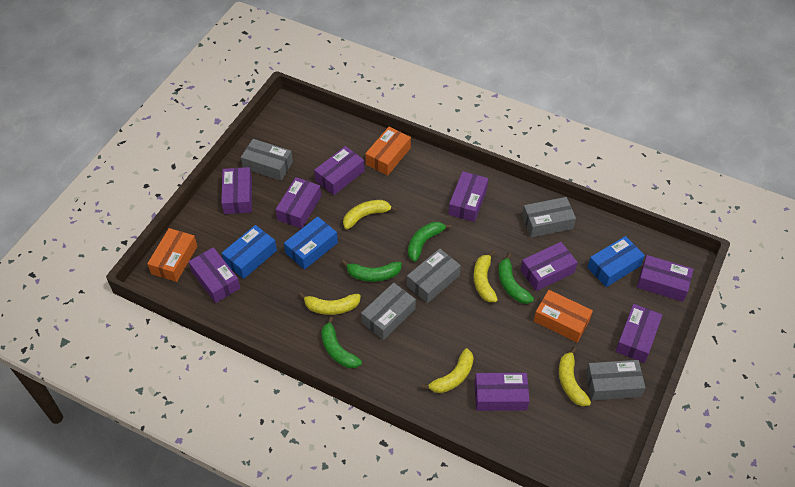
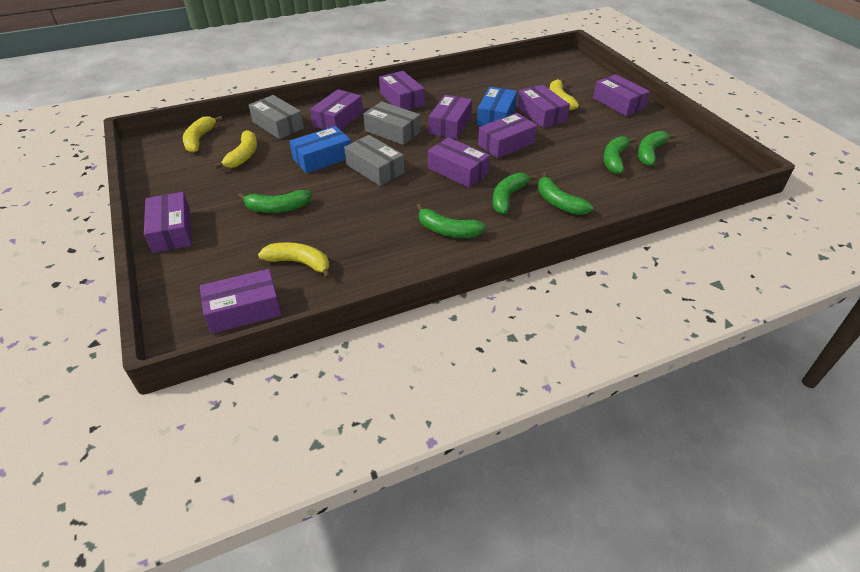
blue box: 3 -> 2
green banana: 4 -> 6
grey box: 5 -> 3
orange box: 3 -> 0
yellow banana: 5 -> 4

